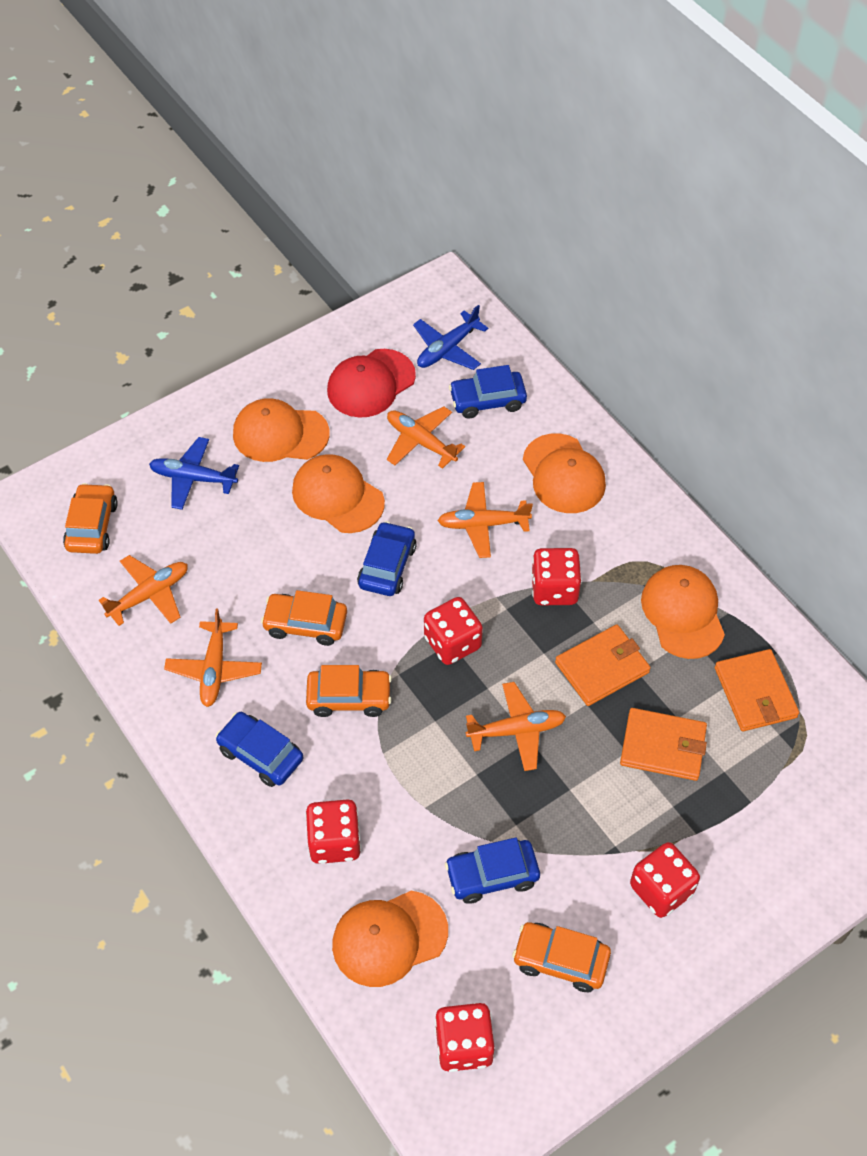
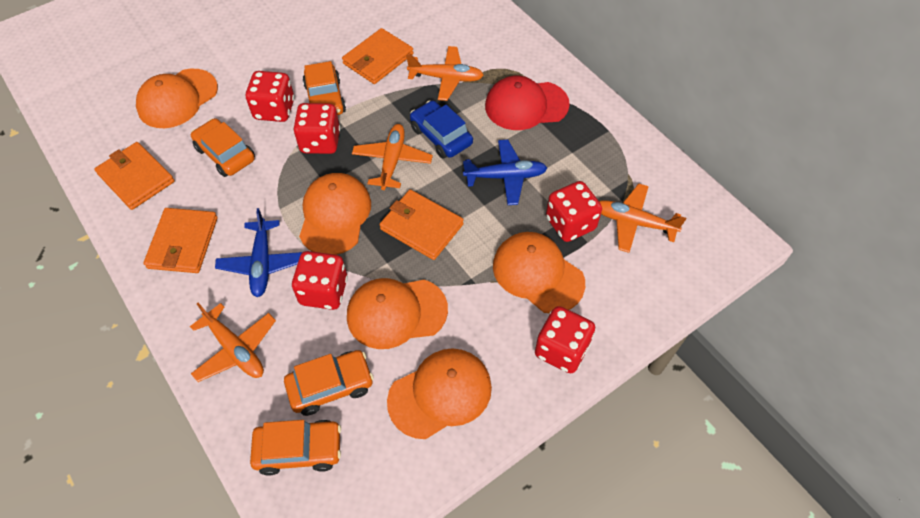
blue car: 4 -> 1
orange plane: 5 -> 4
orange wallet: 3 -> 4

